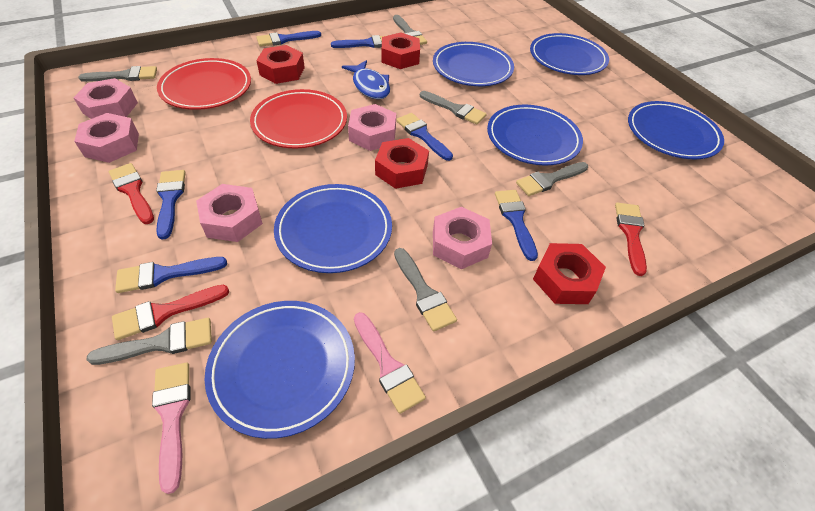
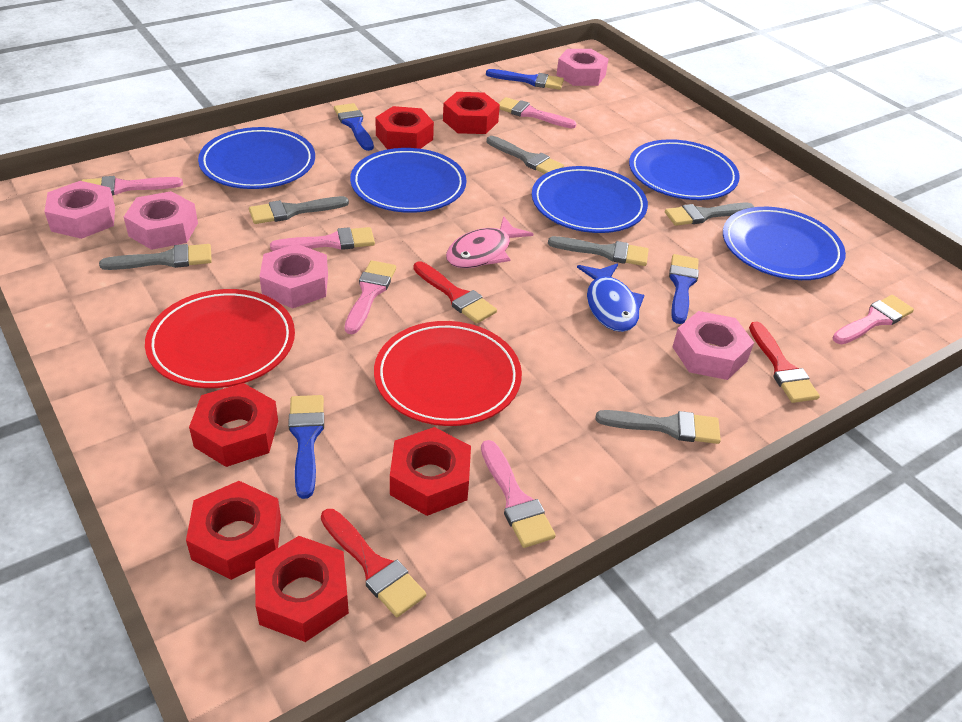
blue brush: 6 -> 4
blue plate: 6 -> 5
pink brush: 2 -> 6
pink fish: 0 -> 1
red nut: 4 -> 6

